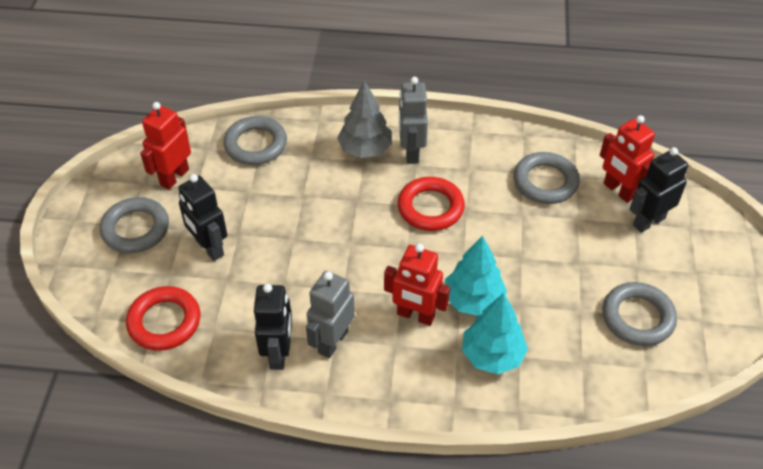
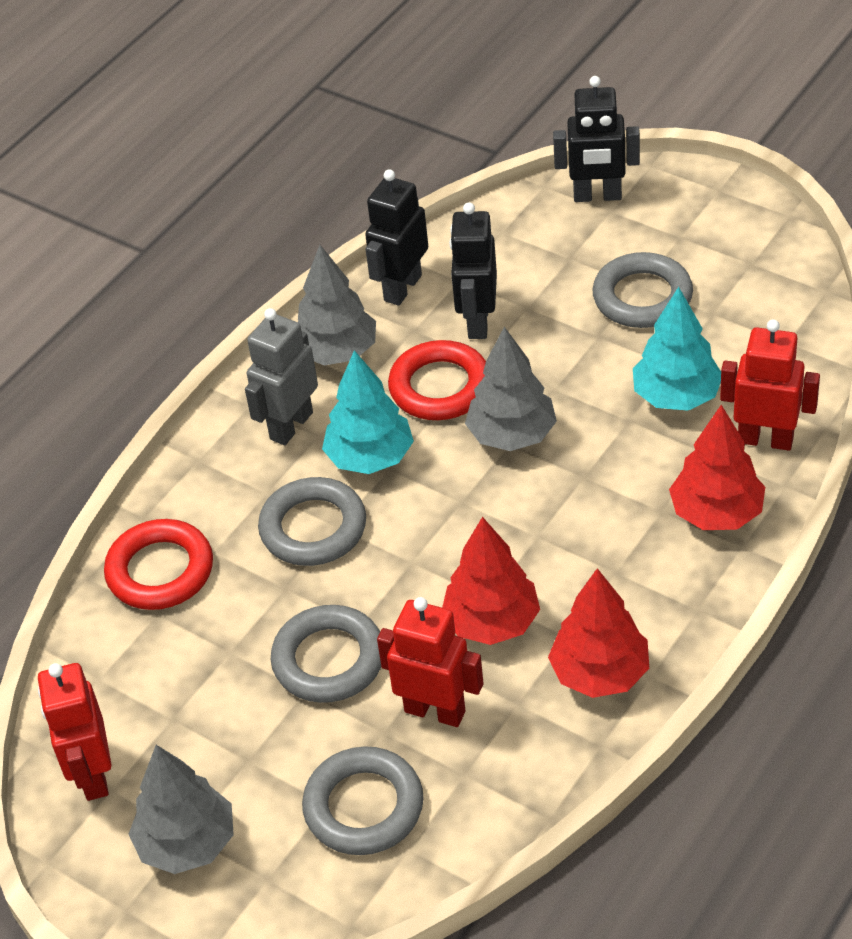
grey robot: 2 -> 1
grey tree: 1 -> 3
red tree: 0 -> 3

